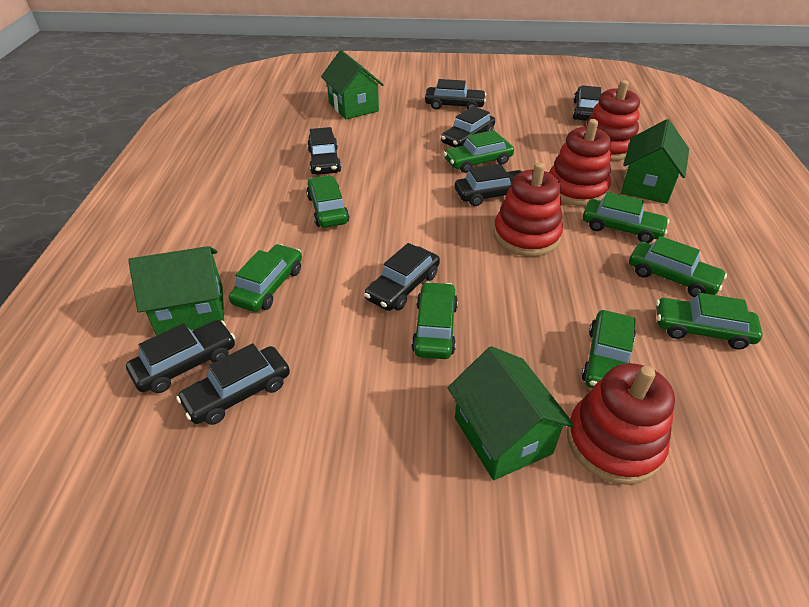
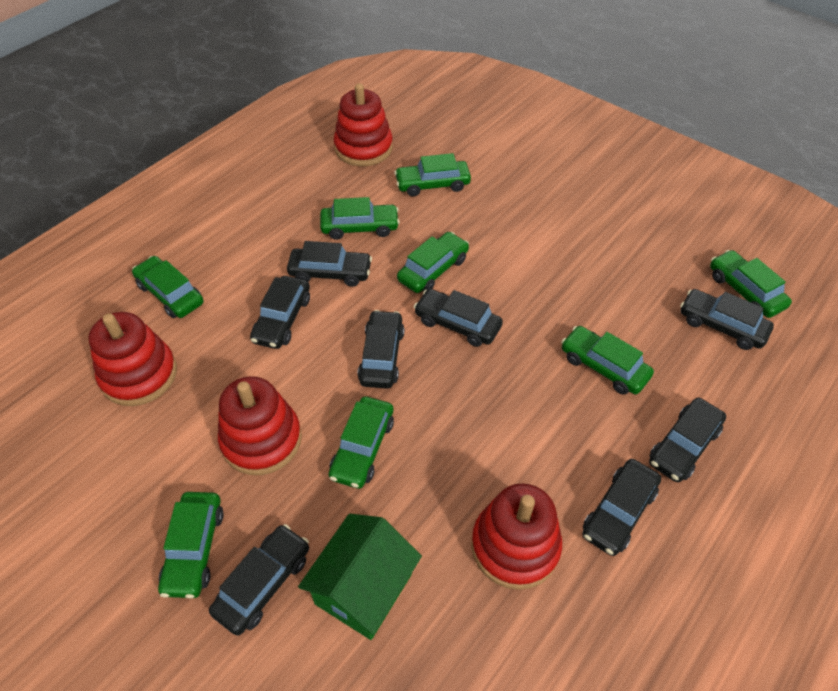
green house: 4 -> 1

